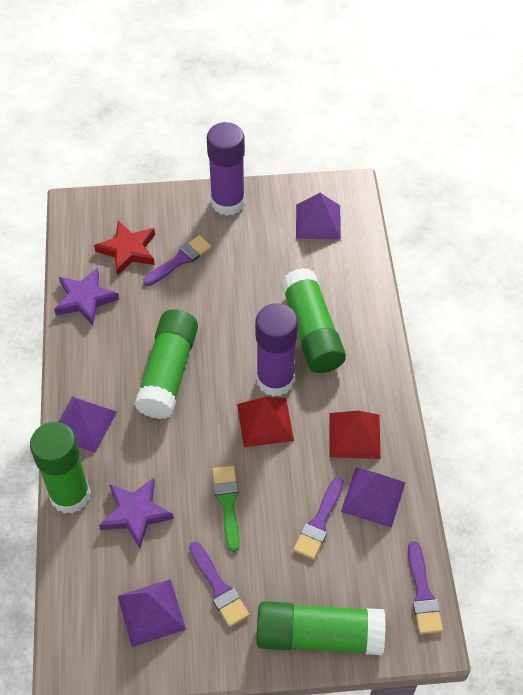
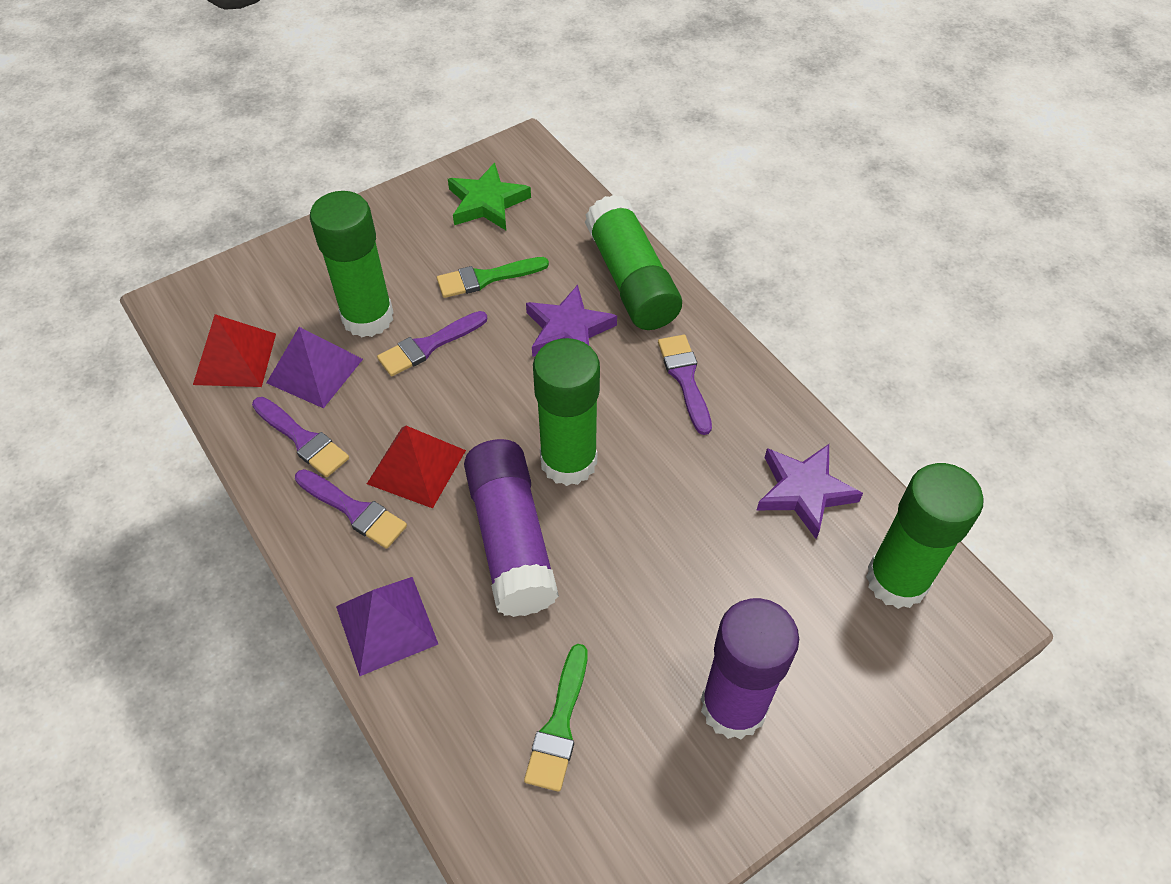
green brush: 1 -> 2
green star: 0 -> 1
purple pyramid: 4 -> 2
red star: 1 -> 0

